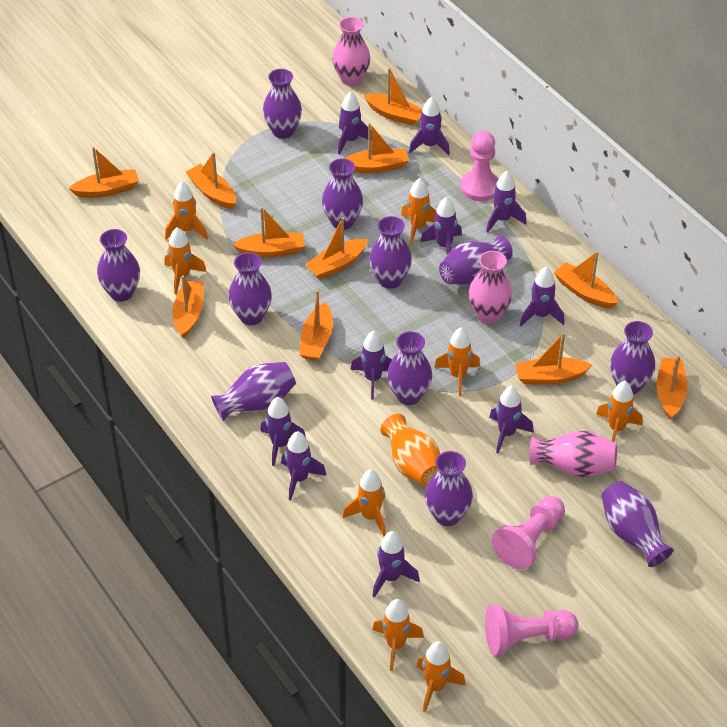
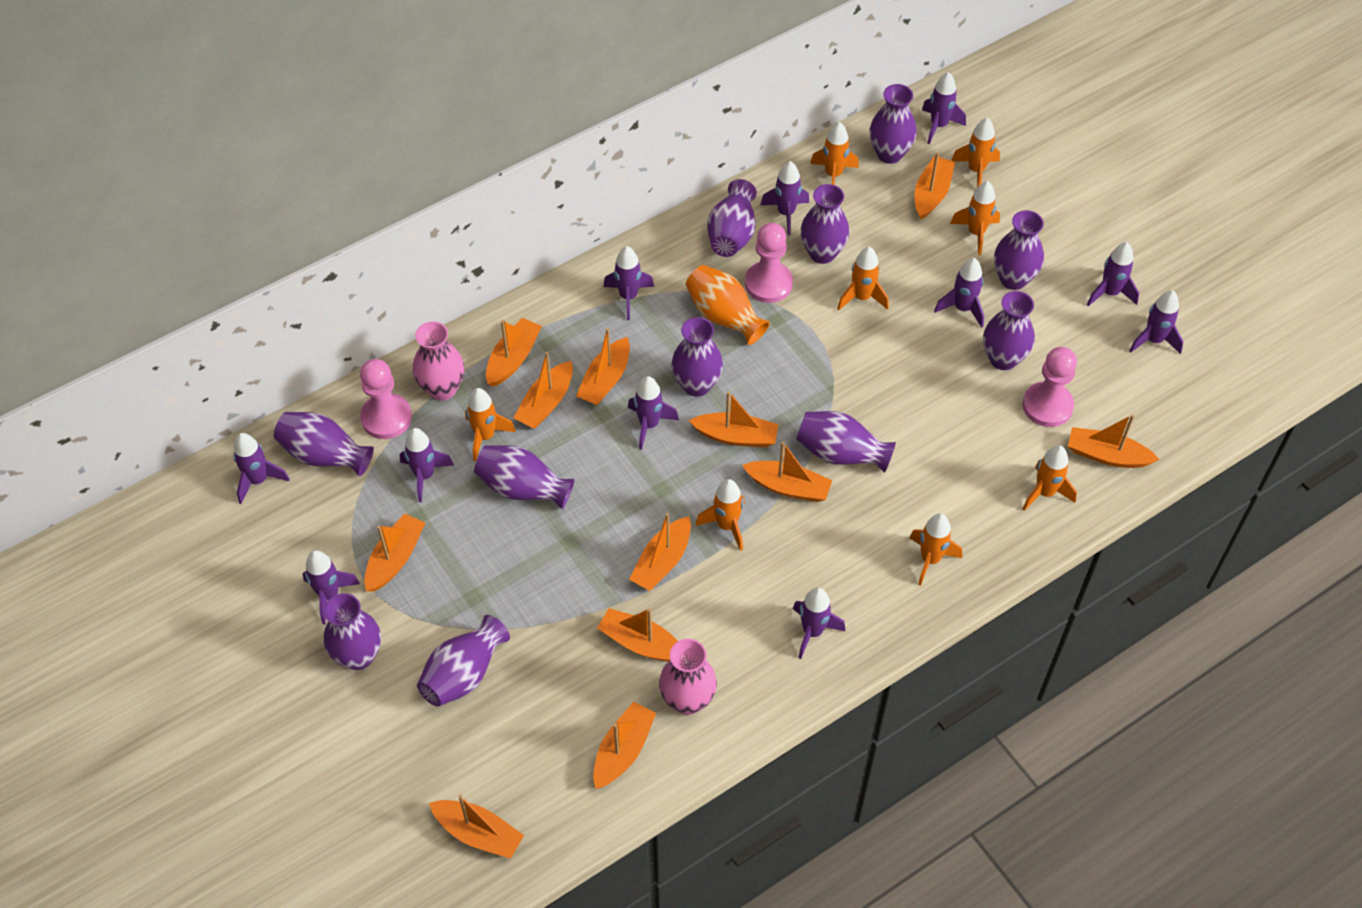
orange boat: 11 -> 12
pink vase: 3 -> 2
purple rocket: 10 -> 11

